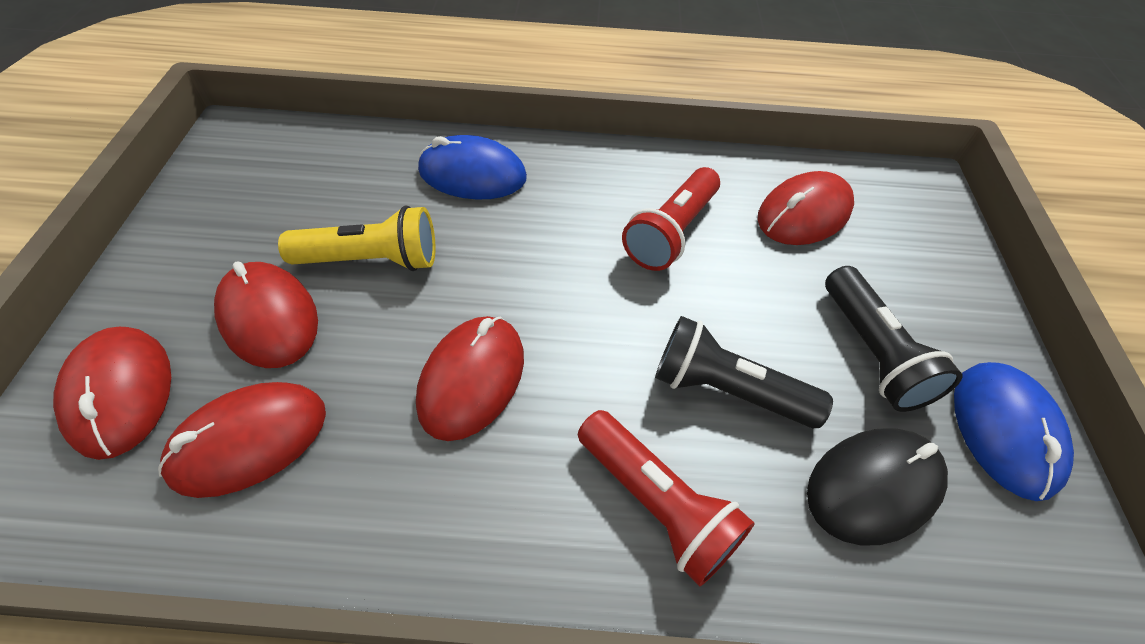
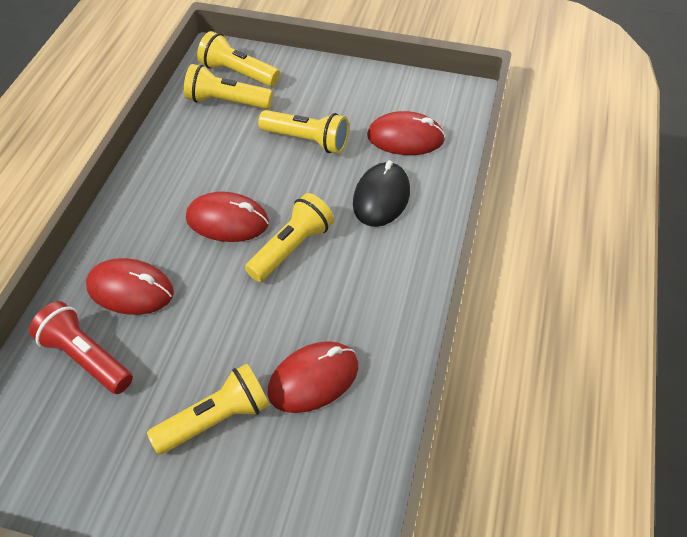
black flashlight: 2 -> 0
blue mouse: 2 -> 0
red flashlight: 2 -> 1
red mouse: 5 -> 4
yellow flashlight: 1 -> 5

